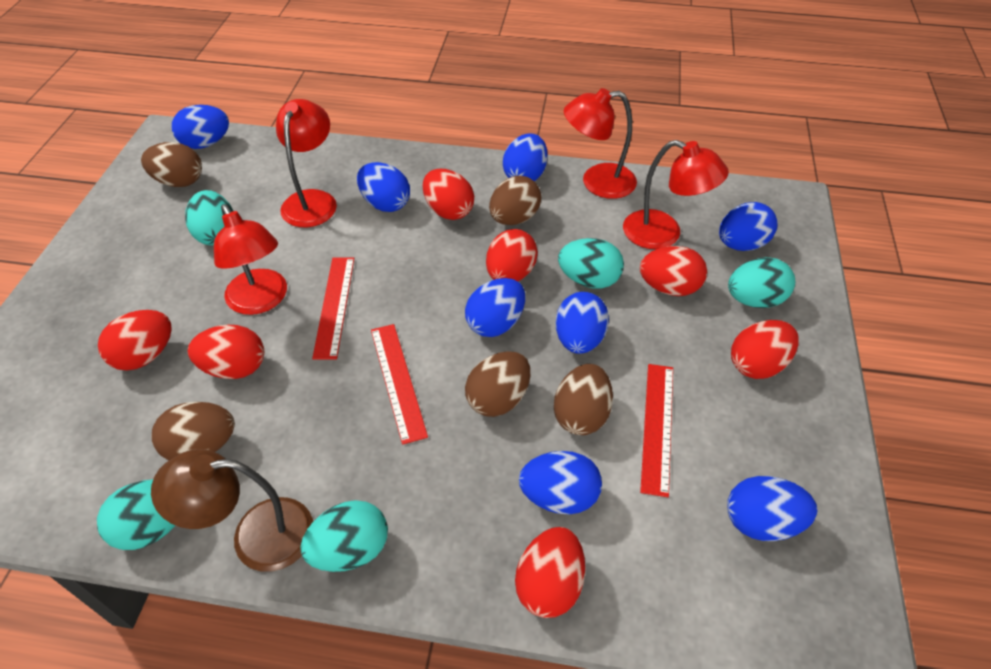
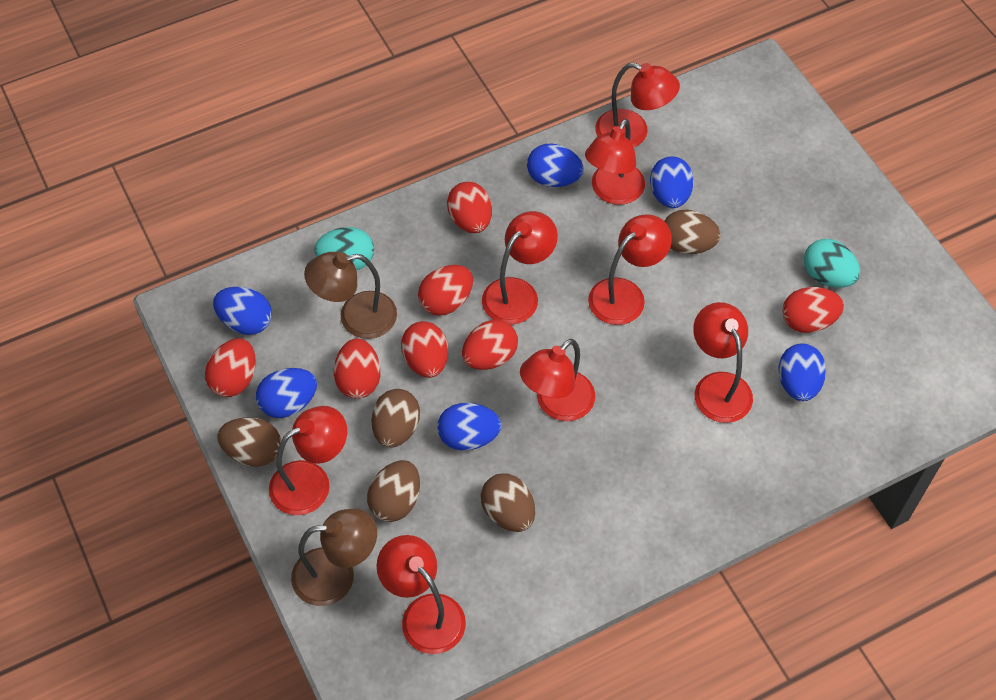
blue egg: 8 -> 6
brown lamp: 1 -> 2
red lamp: 4 -> 8
red ruler: 3 -> 0
turquoise egg: 5 -> 2

